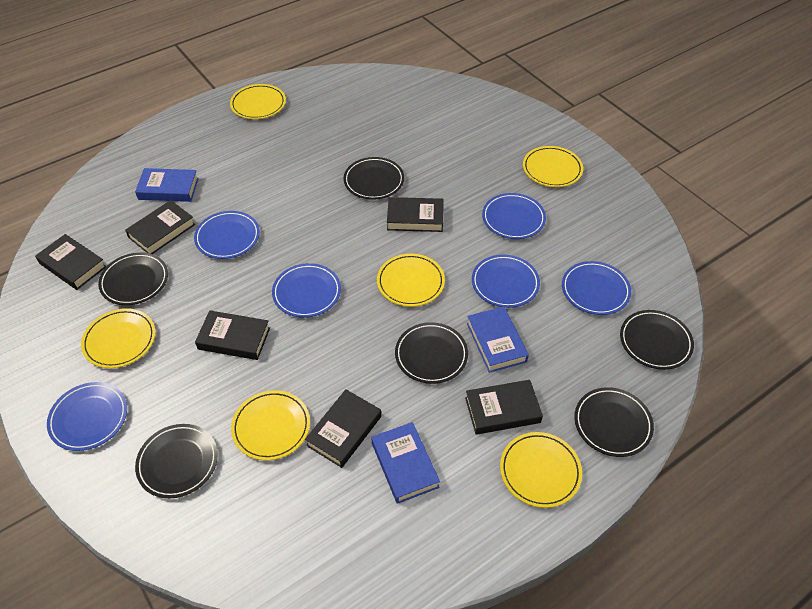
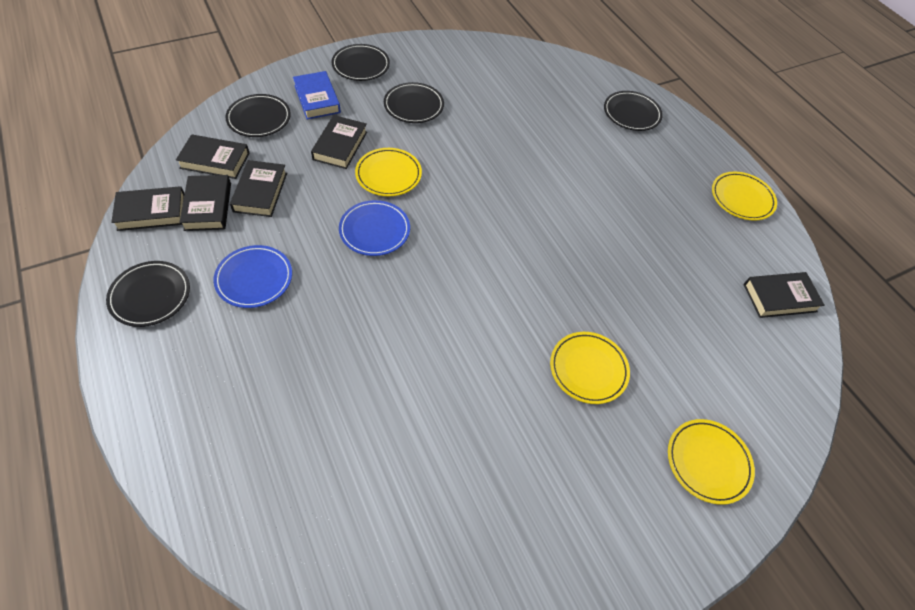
black plate: 6 -> 5
blue book: 3 -> 1
blue plate: 6 -> 2
yellow plate: 6 -> 4

